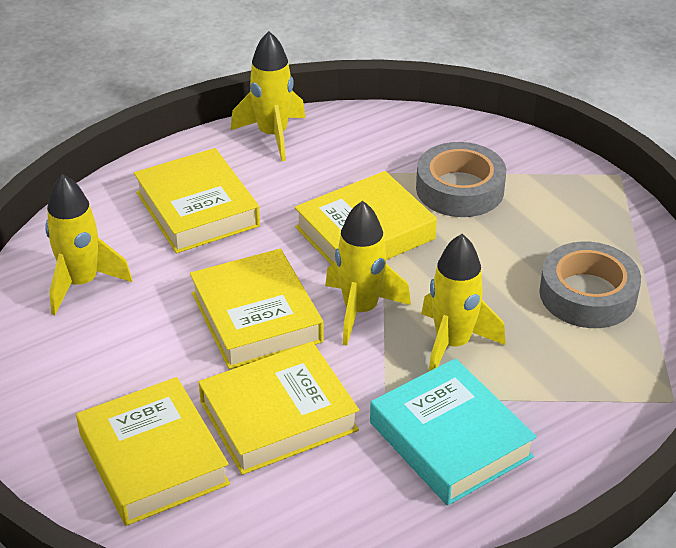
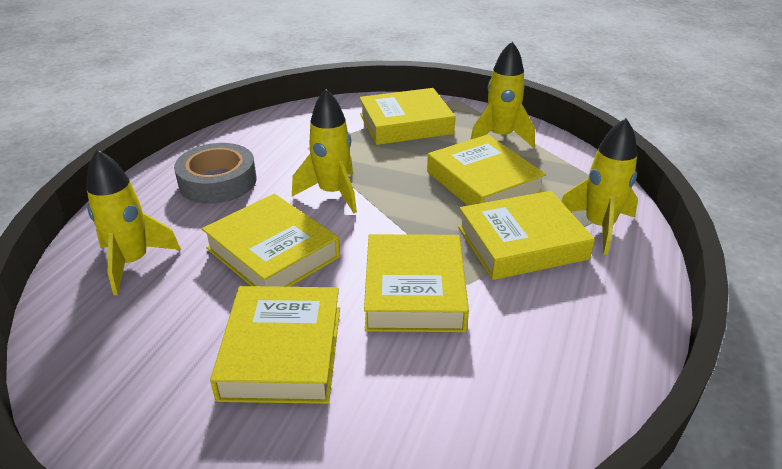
grey tape: 2 -> 1
turquoise book: 1 -> 0
yellow book: 5 -> 6

